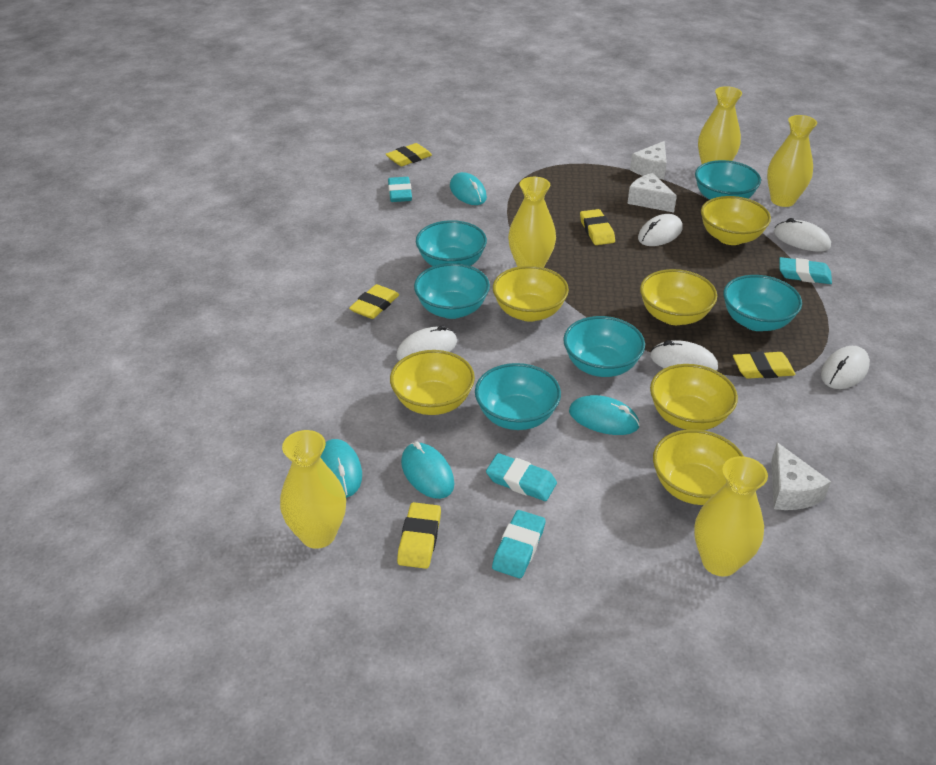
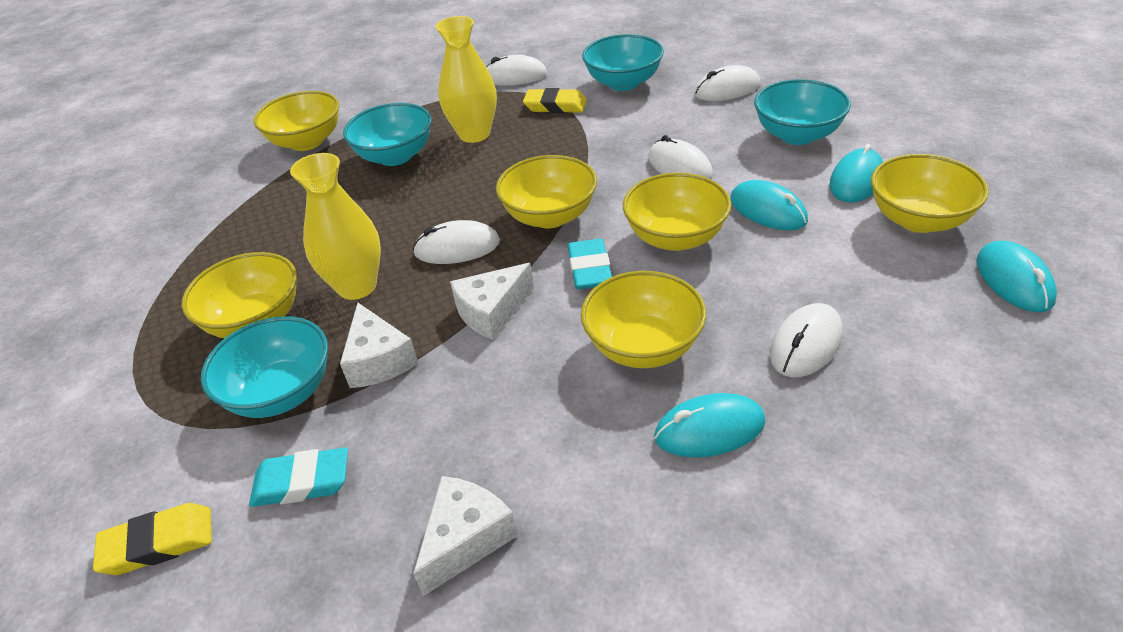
turquoise bowl: 6 -> 4
turquoise eraser: 4 -> 2
yellow eraser: 5 -> 2
yellow vase: 5 -> 2

